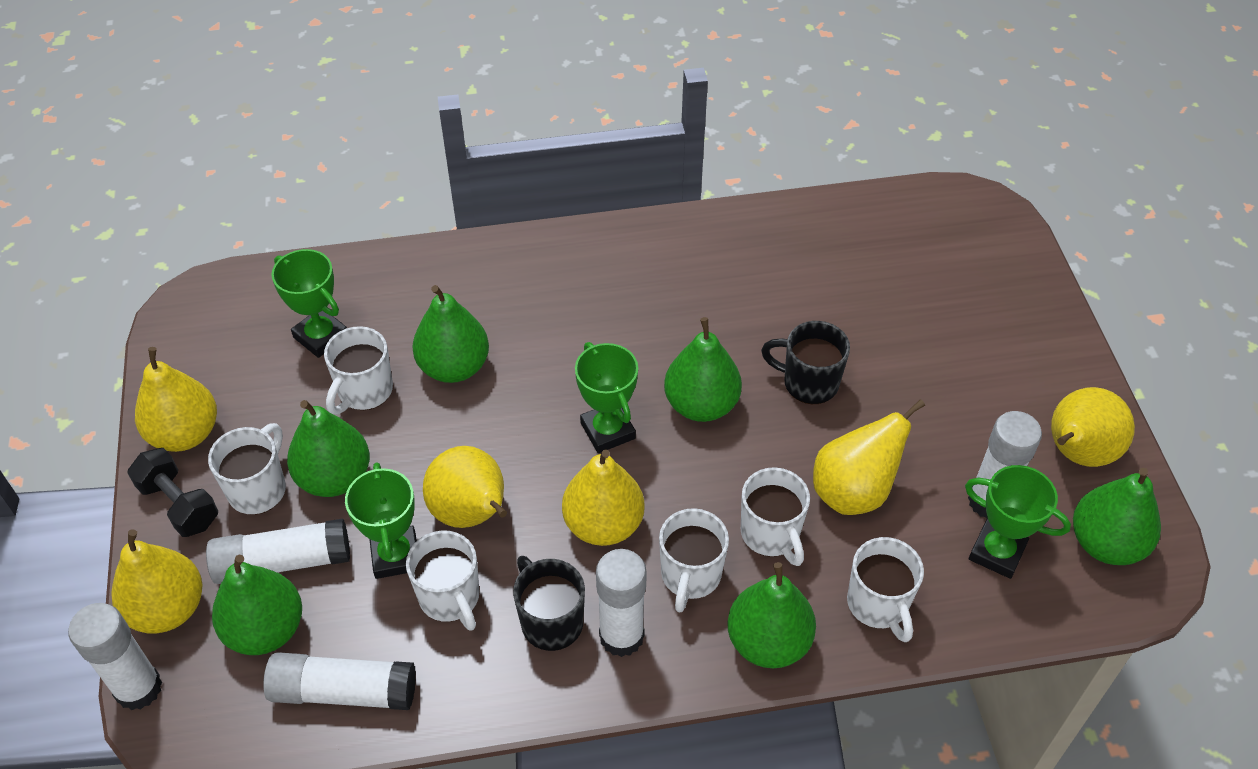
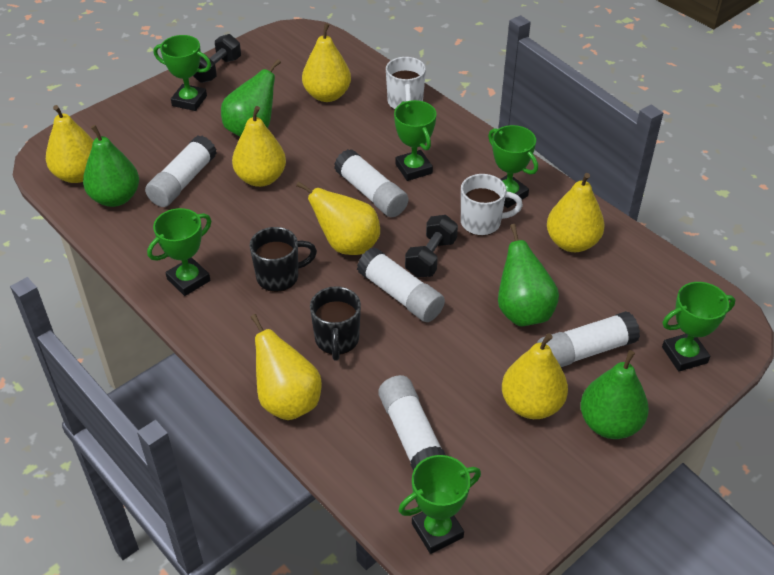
black dumbbell: 1 -> 2
green pear: 6 -> 4
green trophy: 4 -> 6
white mug: 6 -> 2
yellow pear: 6 -> 7

